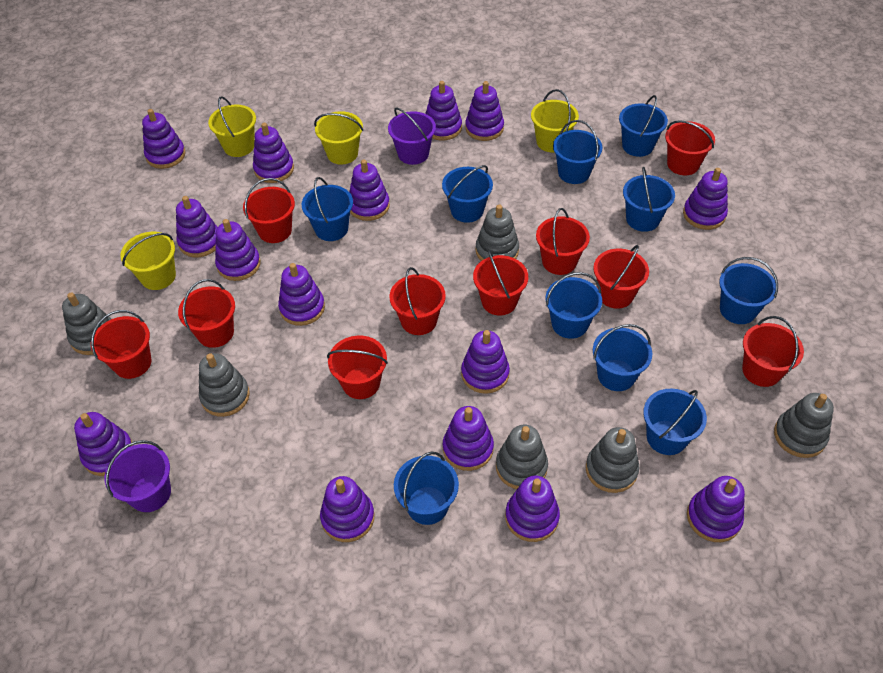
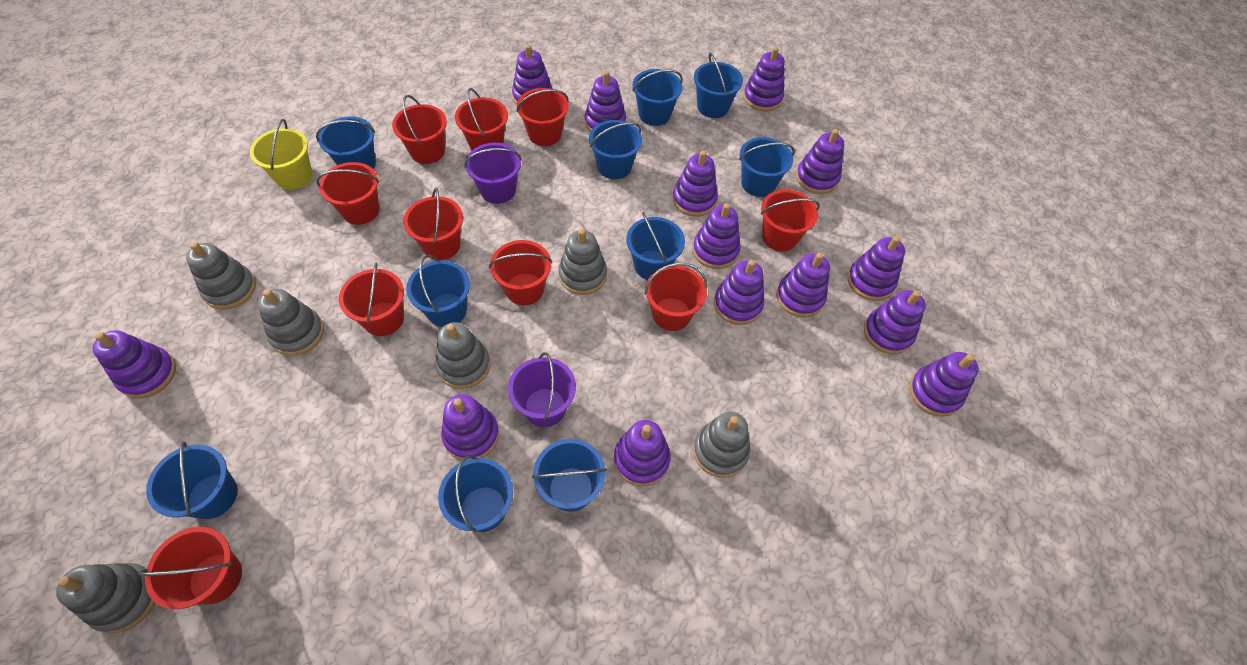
purple stacking toy: 15 -> 14
yellow bucket: 4 -> 1

